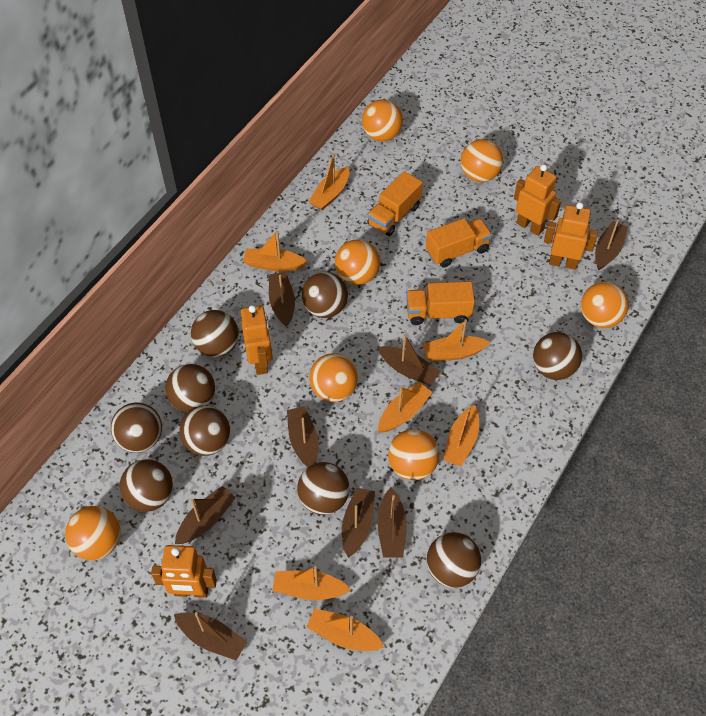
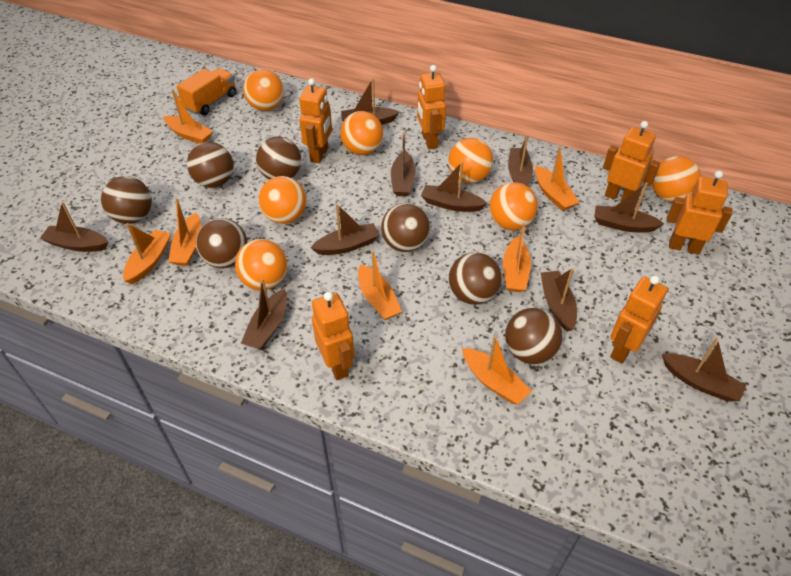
brown ball: 9 -> 7
brown boat: 8 -> 10
orange robot: 4 -> 6
orange truck: 3 -> 1

